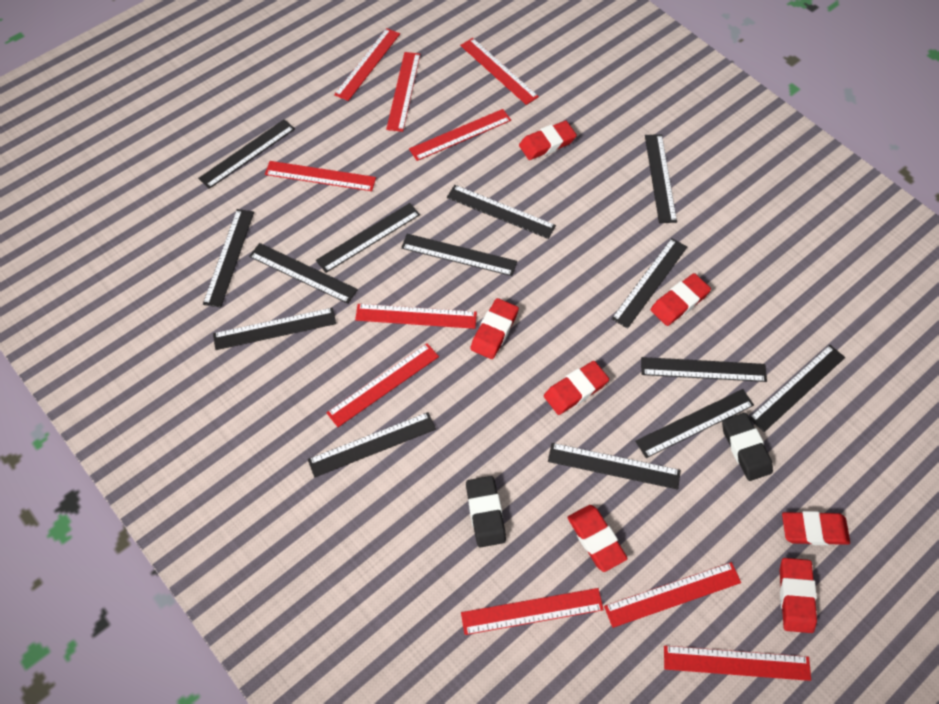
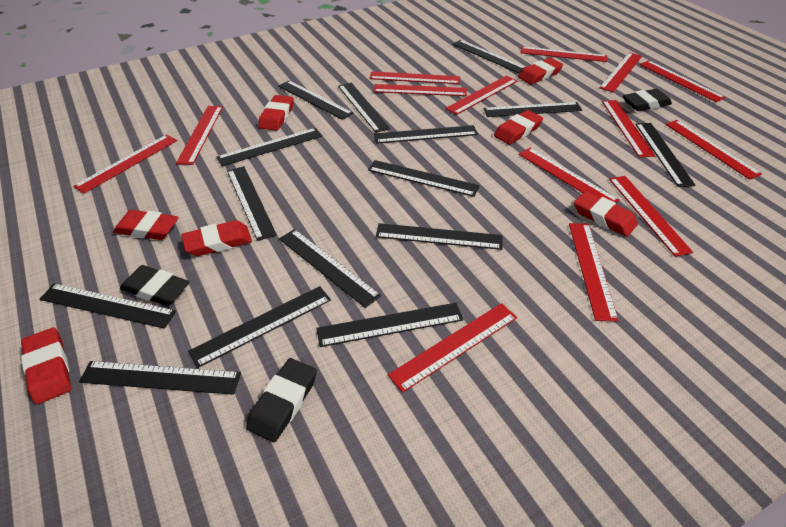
black eraser: 2 -> 3
black ruler: 14 -> 15
red ruler: 10 -> 14

